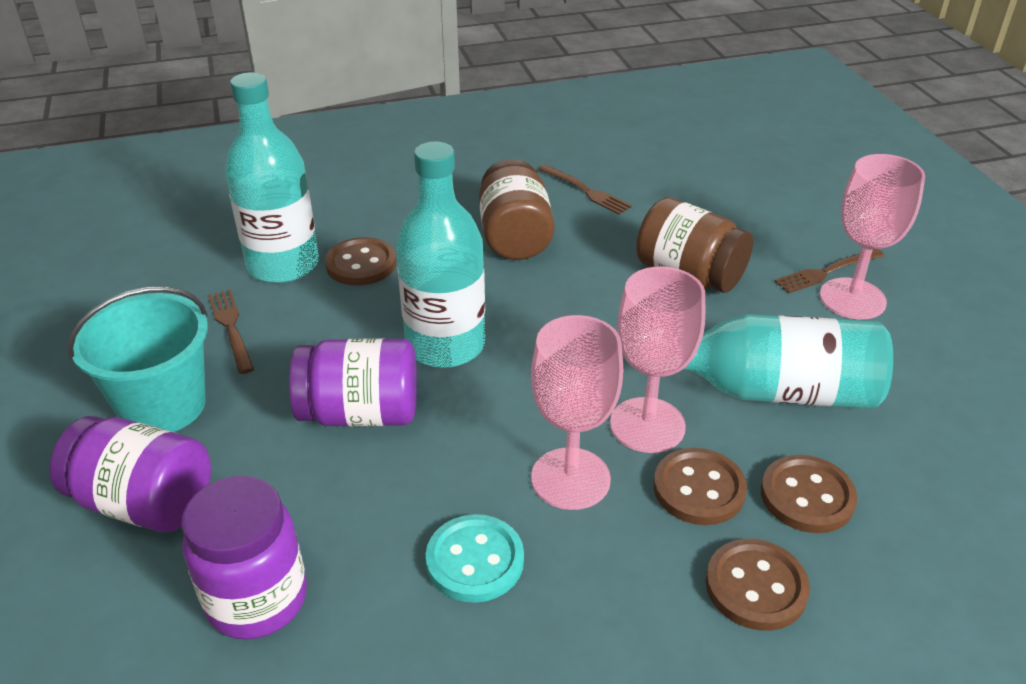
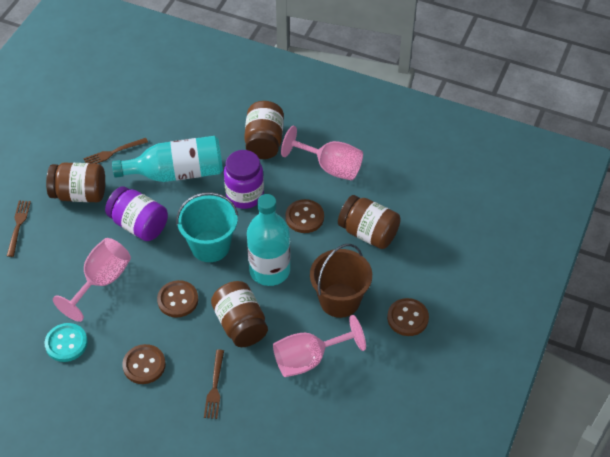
brown bucket: 0 -> 1
brown jar: 2 -> 4
purple jar: 3 -> 2
turquoise bottle: 3 -> 2

